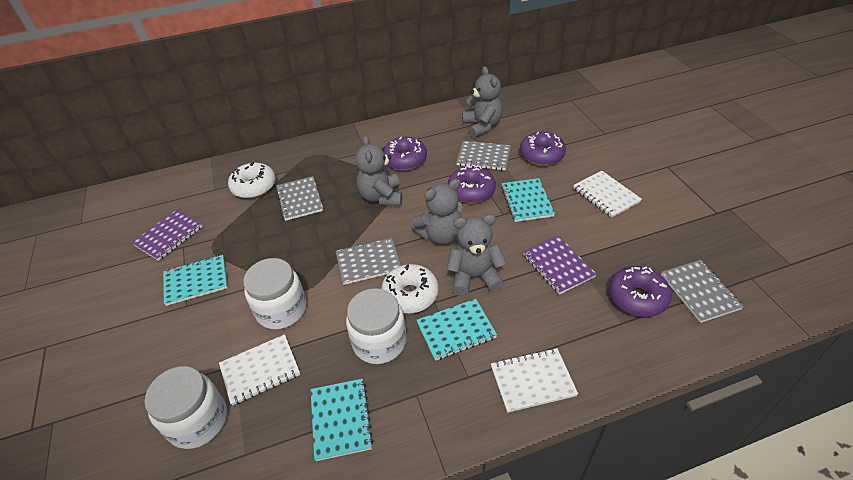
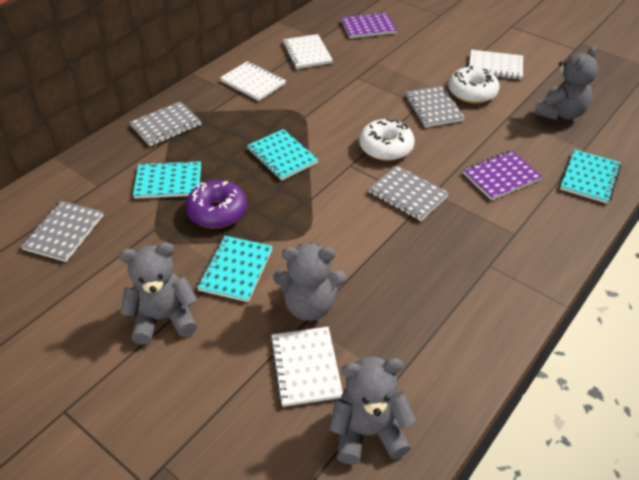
purple donut: 4 -> 1
white jar: 3 -> 0
white notebook: 3 -> 4

